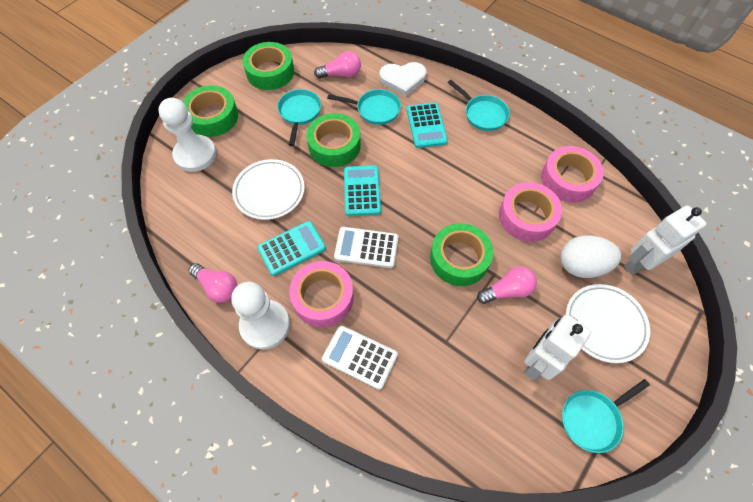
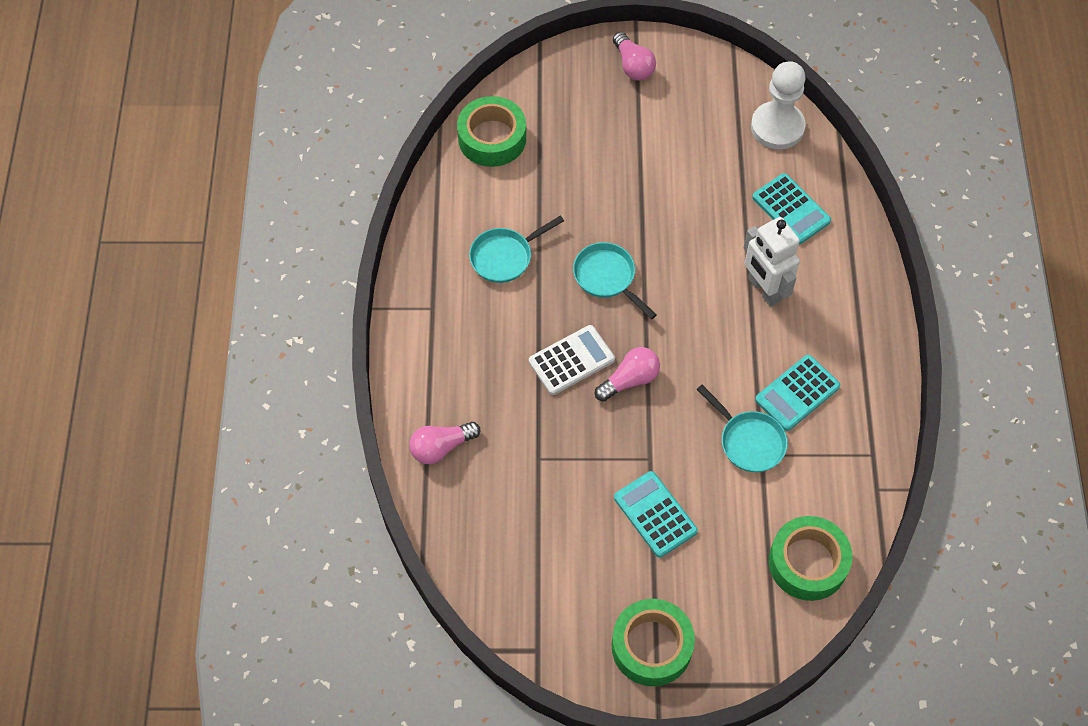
green tape: 4 -> 3
pink tape: 3 -> 0
turquoise pan: 4 -> 3
white calculator: 2 -> 1
white egg: 1 -> 0
white heart: 1 -> 0
white pawn: 2 -> 1
white plate: 2 -> 0
white robot: 2 -> 1

